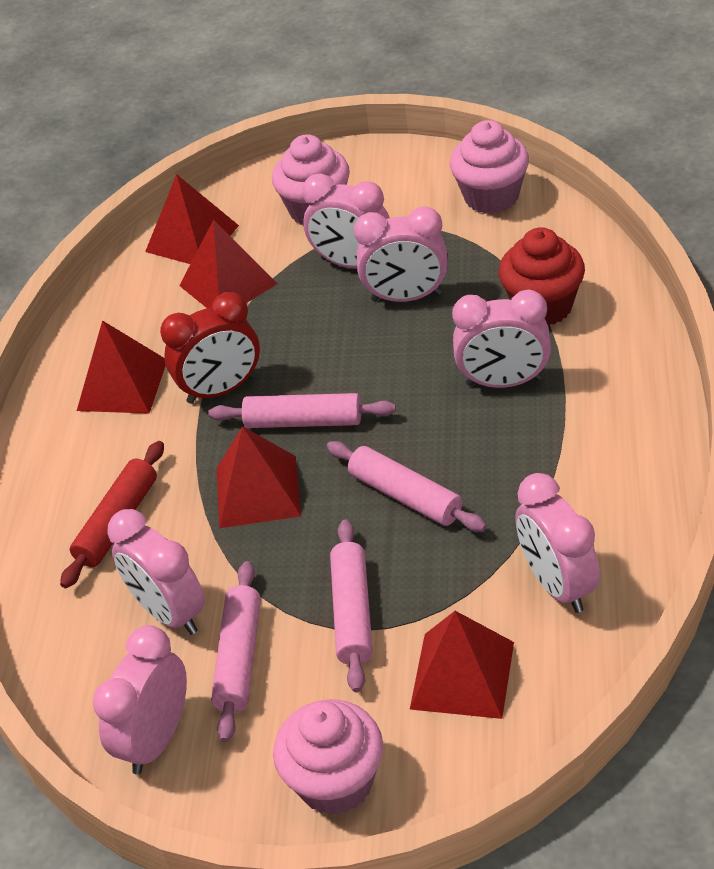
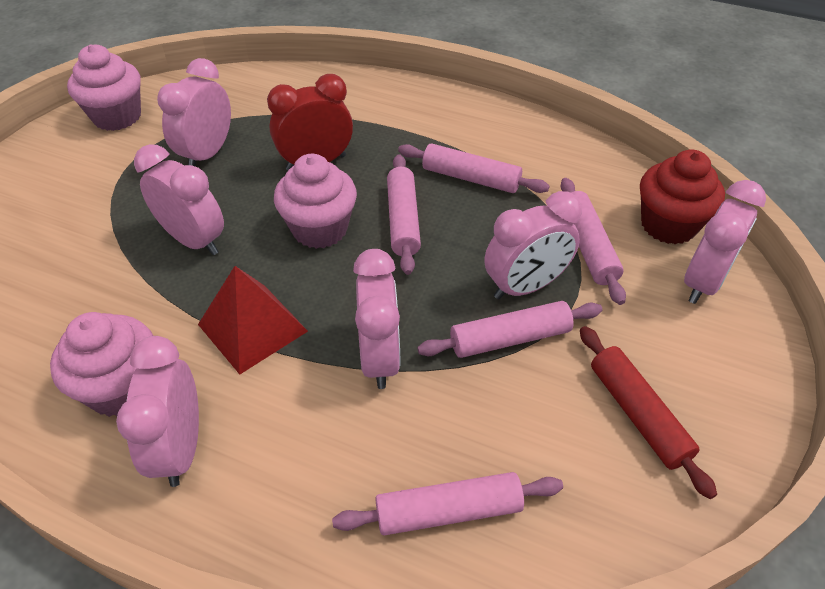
pink rolling pin: 4 -> 5
red pyramid: 5 -> 1

